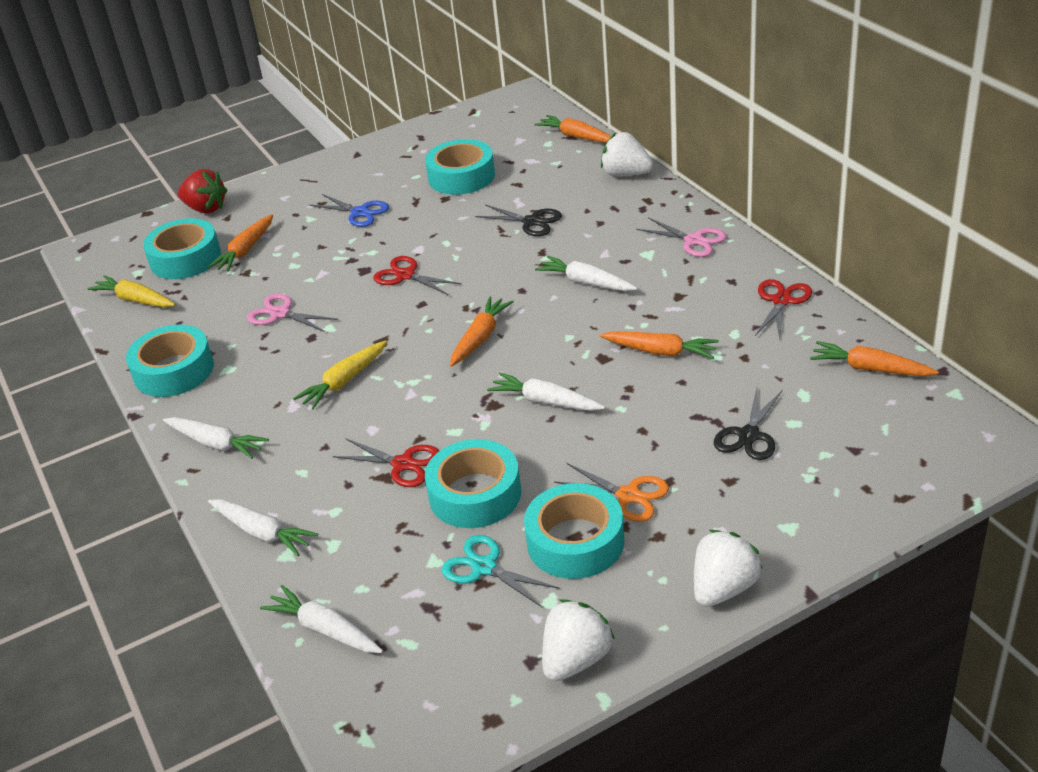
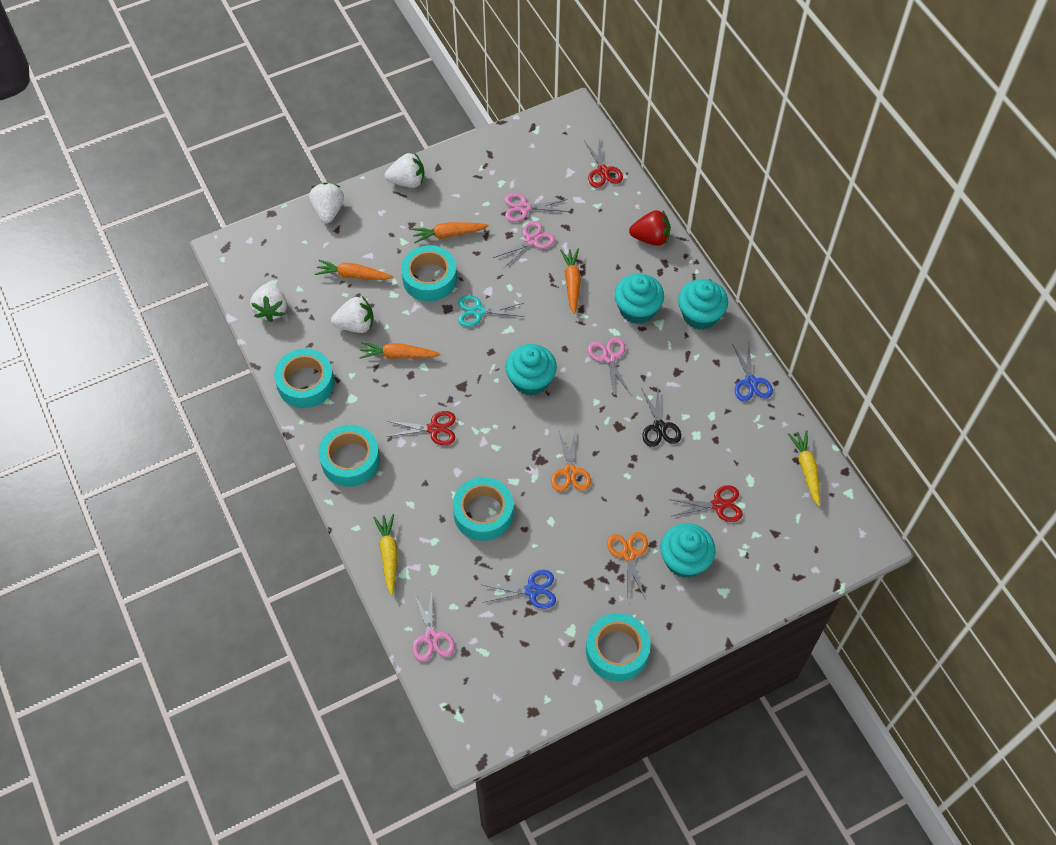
black scissors: 2 -> 1
blue scissors: 1 -> 2
orange carrot: 5 -> 4
orange scissors: 1 -> 2
pink scissors: 2 -> 4
turquoise cupcake: 0 -> 4
white carrot: 5 -> 0
white strawberry: 3 -> 4

